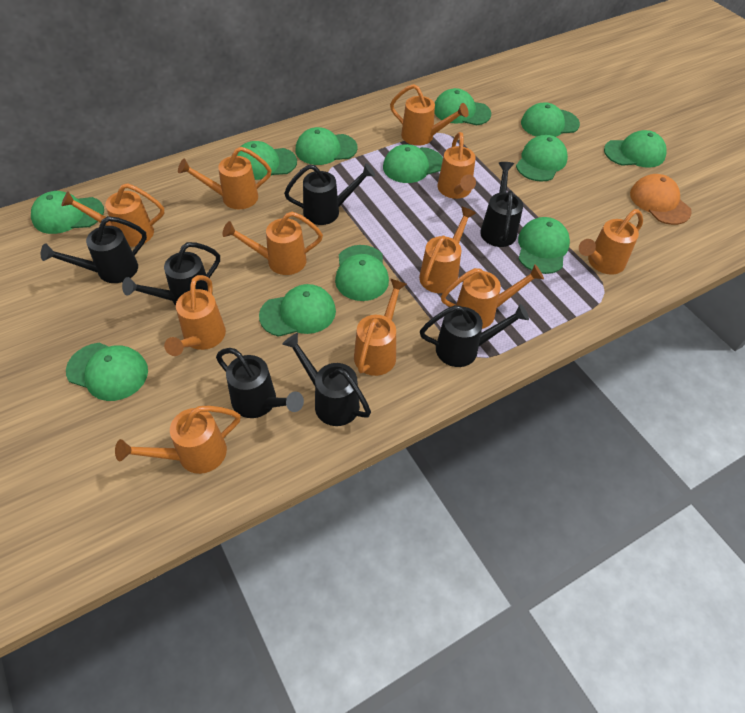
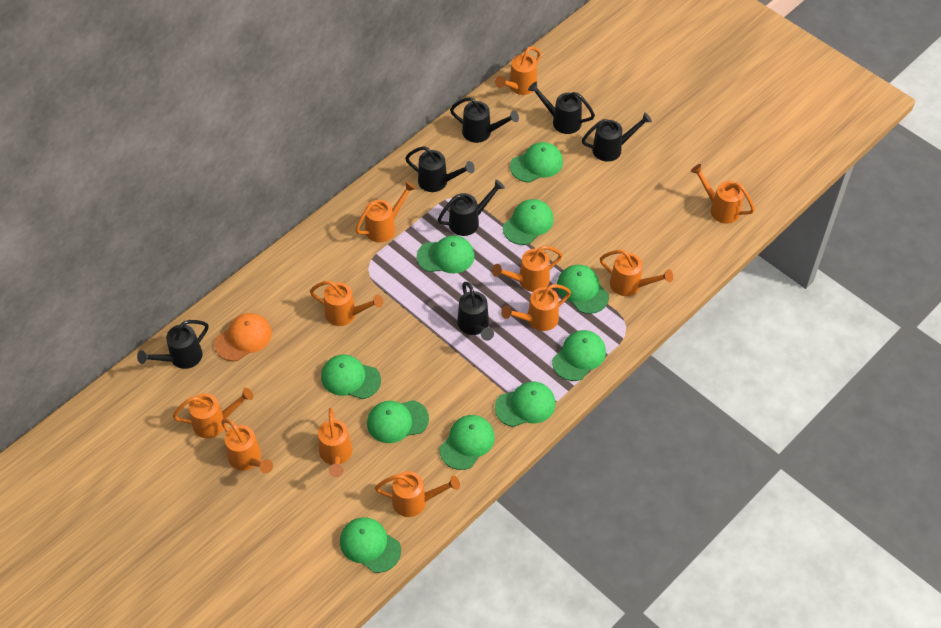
green cap: 12 -> 10

